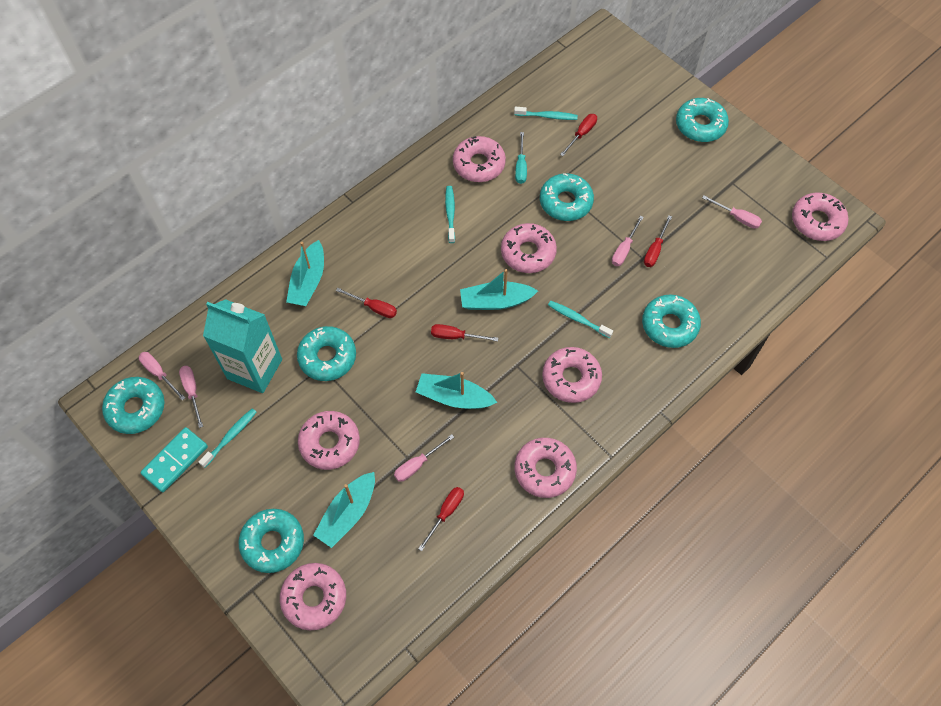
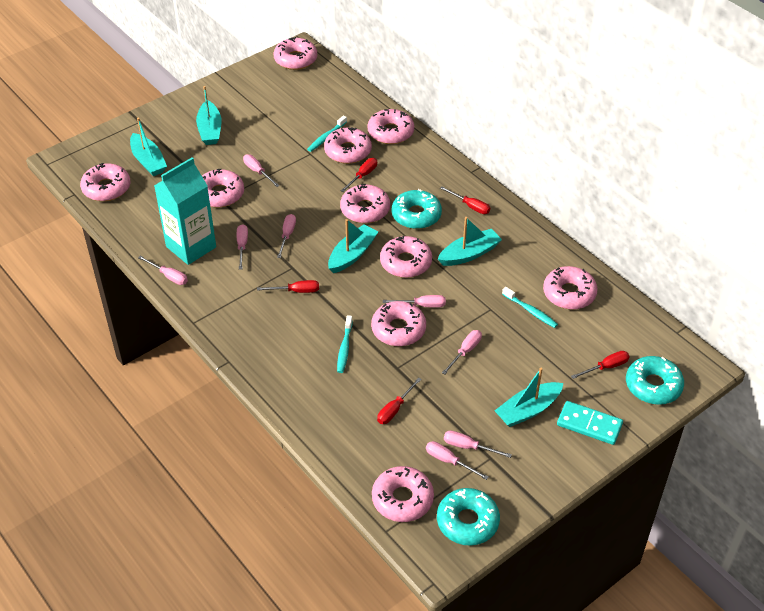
pink donut: 7 -> 10
pink screwdriver: 5 -> 8
turquoise boat: 4 -> 5
turquoise donut: 6 -> 3
turquoise screwdriver: 1 -> 0
turquoise toothbrush: 4 -> 3

